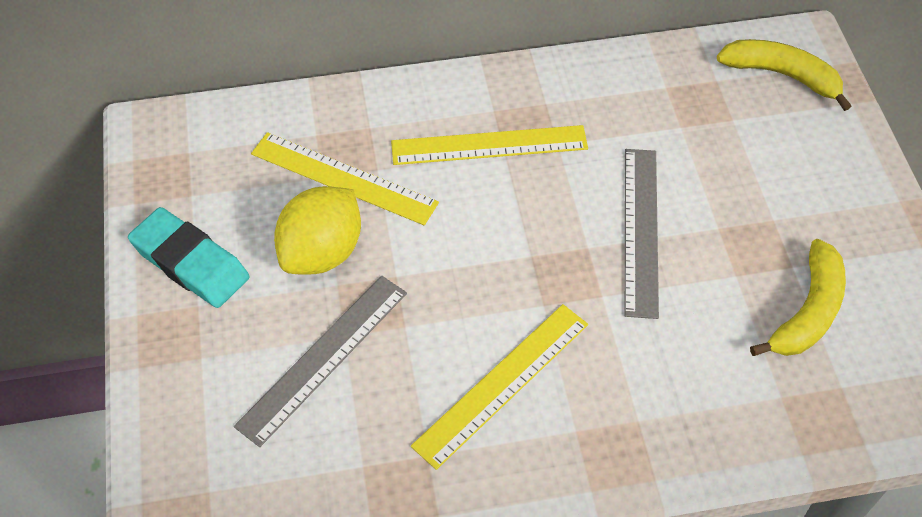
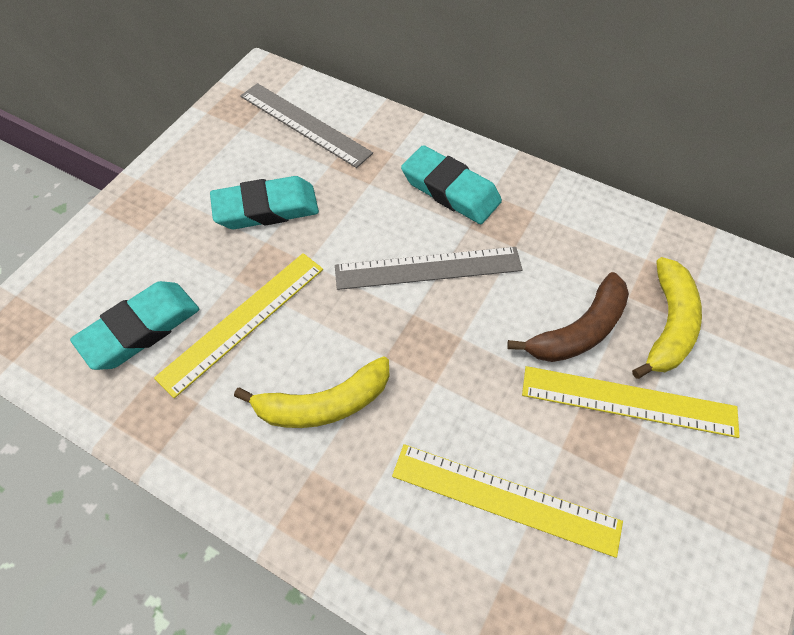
brown banana: 0 -> 1
turquoise eraser: 1 -> 3
yellow lemon: 1 -> 0

